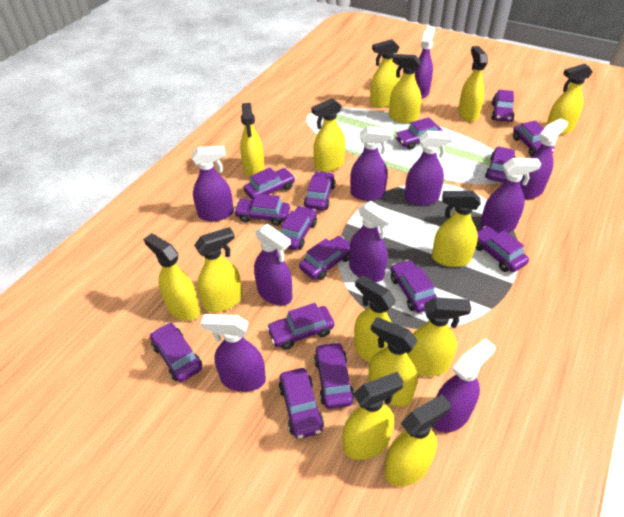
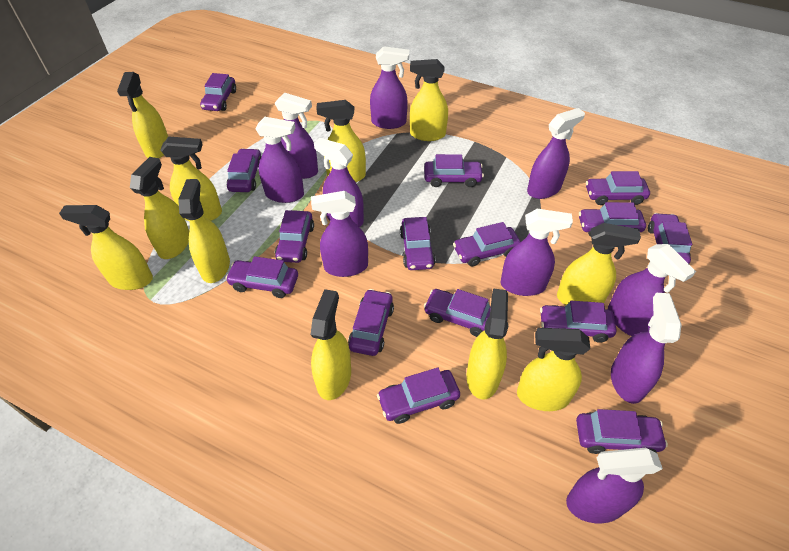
yellow spray bottle: 14 -> 11

